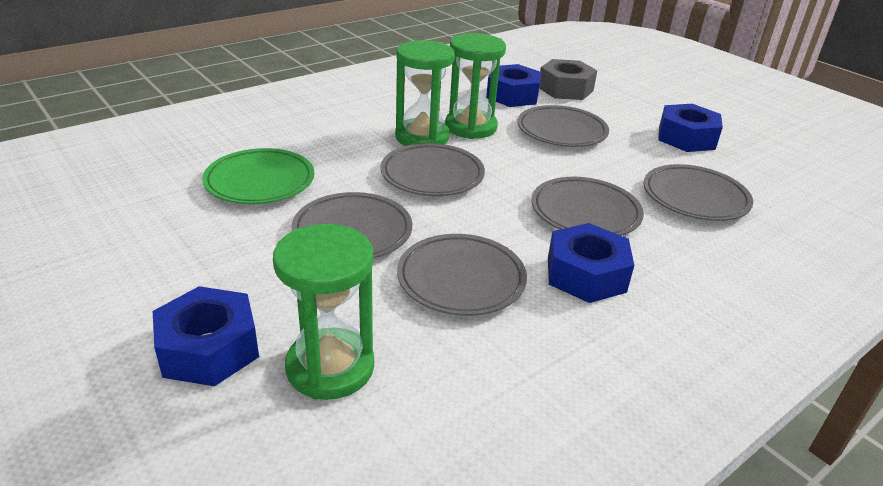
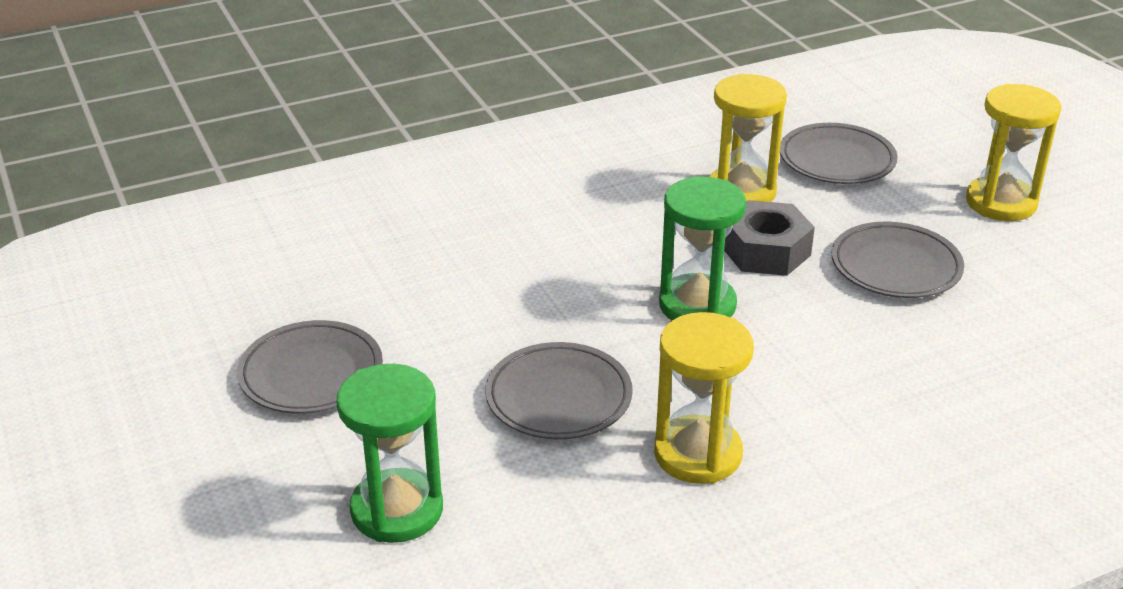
blue nut: 4 -> 0
green hourglass: 3 -> 2
green plate: 1 -> 0
grey plate: 6 -> 4
yellow hourglass: 0 -> 3

